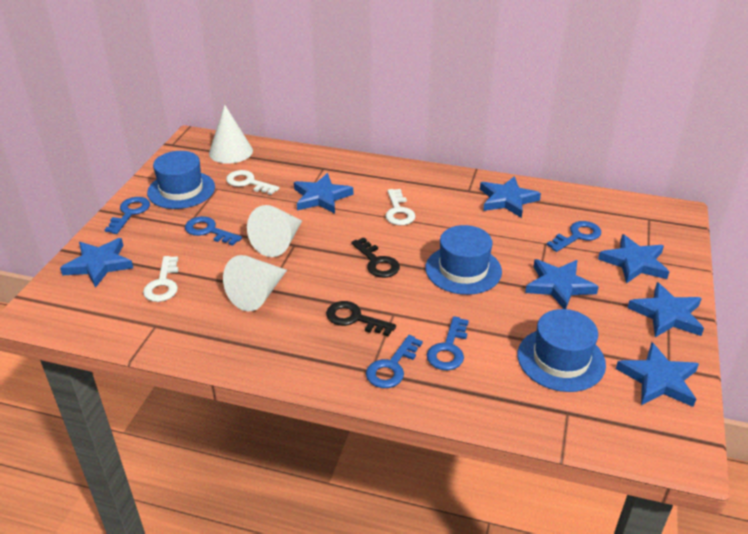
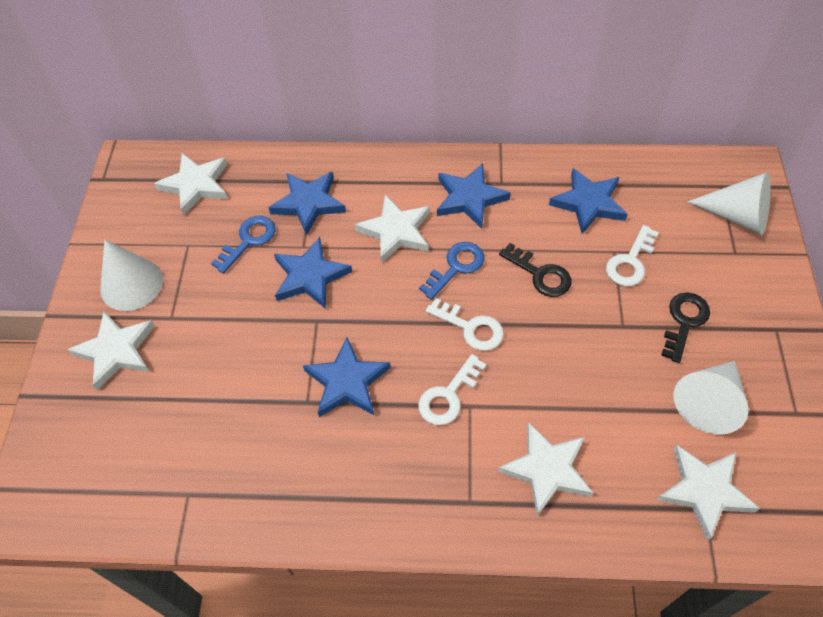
blue hat: 3 -> 0
blue key: 5 -> 2
blue star: 7 -> 5
white star: 0 -> 5

